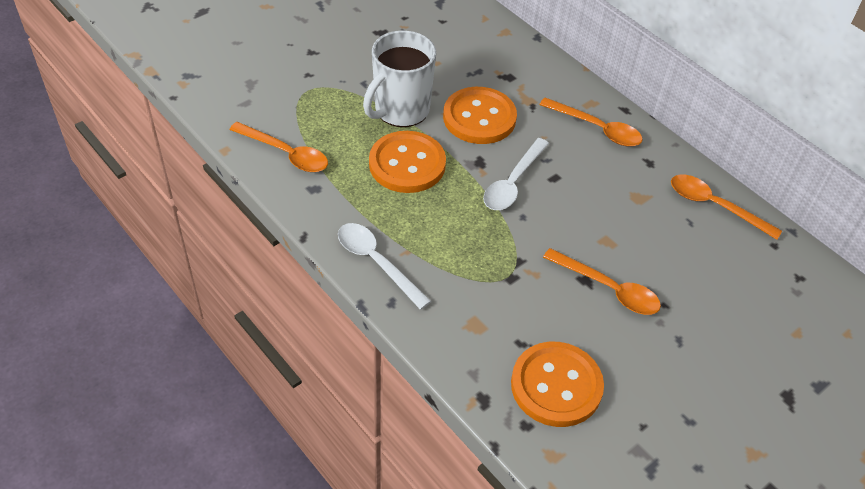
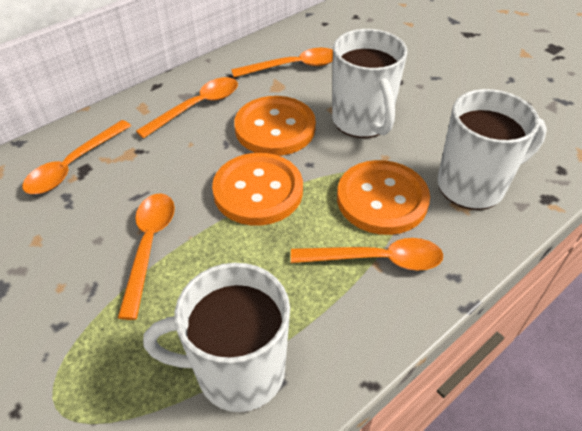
orange spoon: 4 -> 5
white mug: 1 -> 3
white spoon: 2 -> 0

